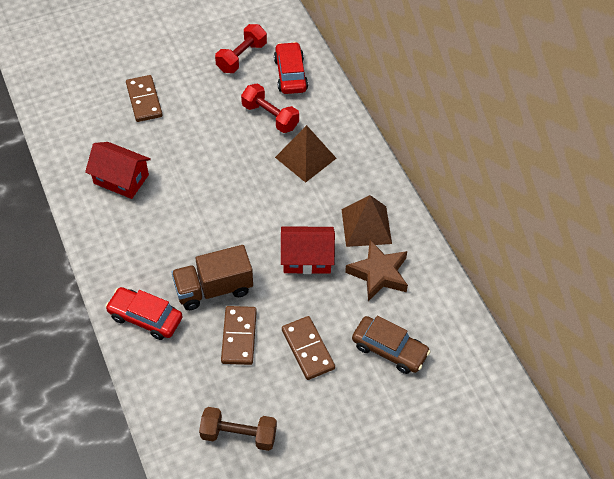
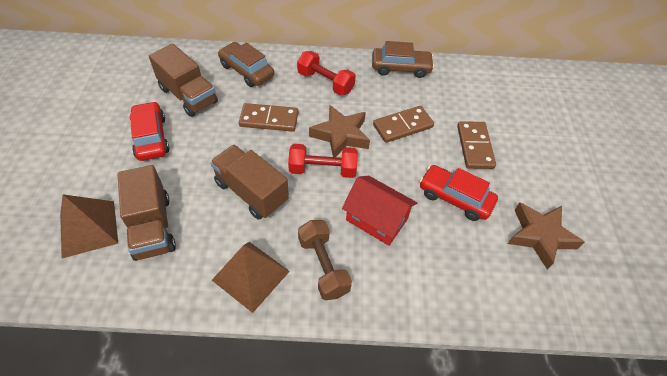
brown car: 1 -> 2
brown star: 1 -> 2
brown truck: 1 -> 3
red house: 2 -> 1

